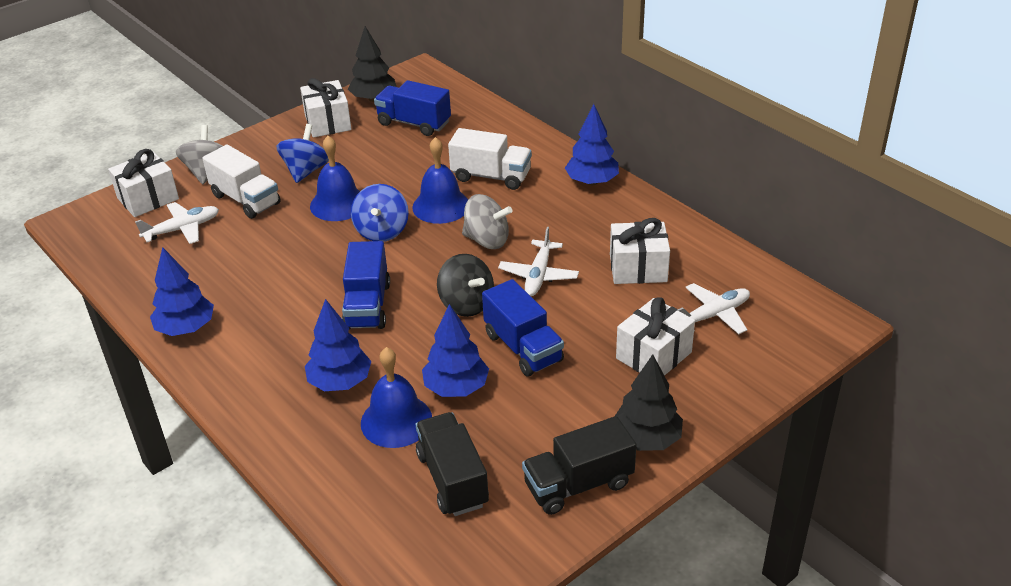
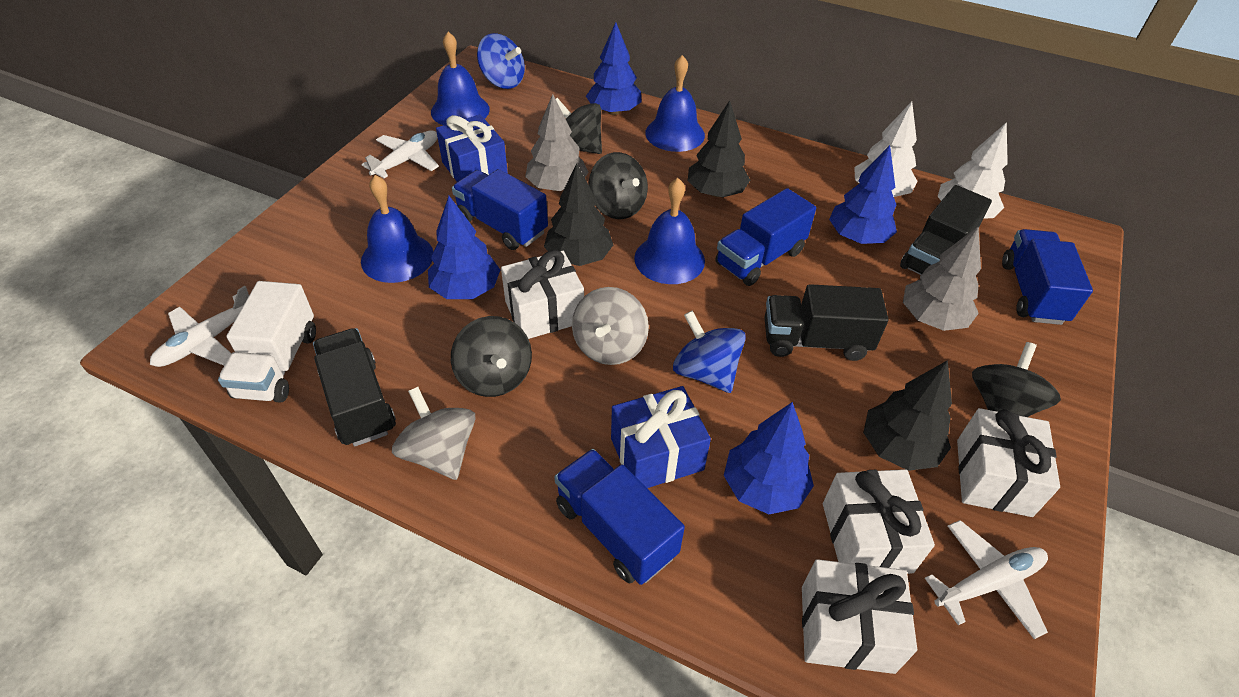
black spinning top: 1 -> 4
black tree: 2 -> 3
black truck: 2 -> 3
blue bell: 3 -> 4
blue gift: 0 -> 2
blue truck: 3 -> 4
grey tree: 0 -> 2
white tree: 0 -> 2
white truck: 2 -> 1

